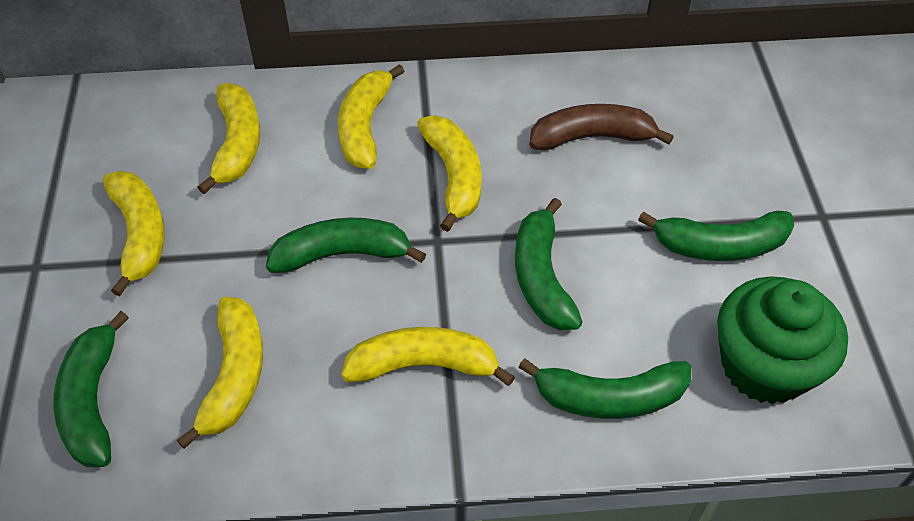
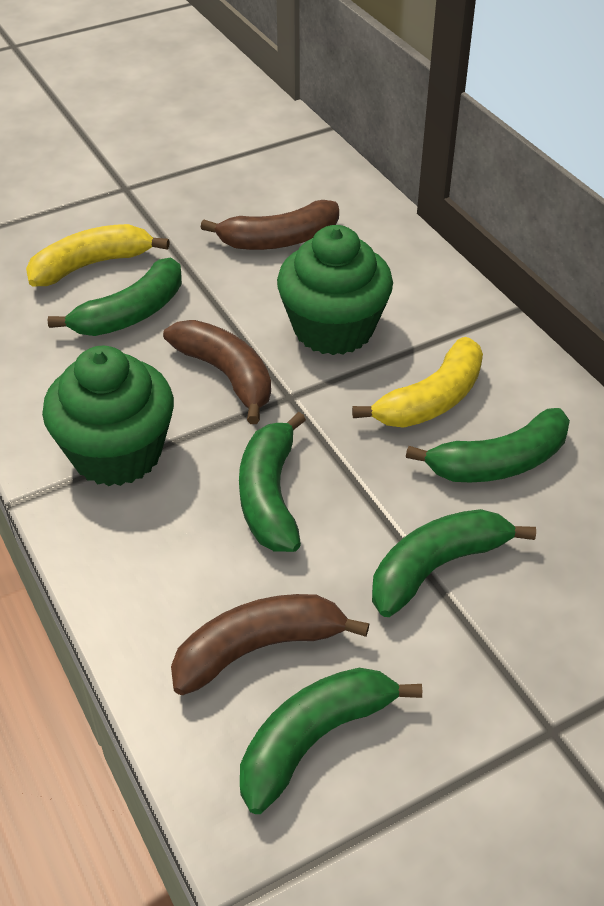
brown banana: 1 -> 3
green cupcake: 1 -> 2
yellow banana: 6 -> 2

